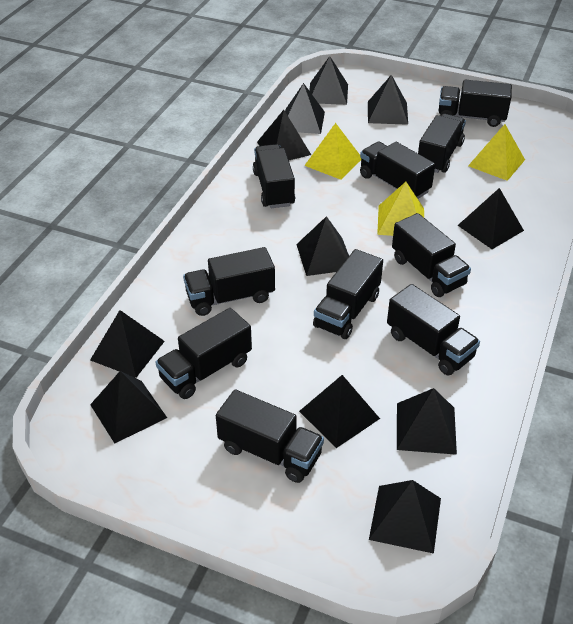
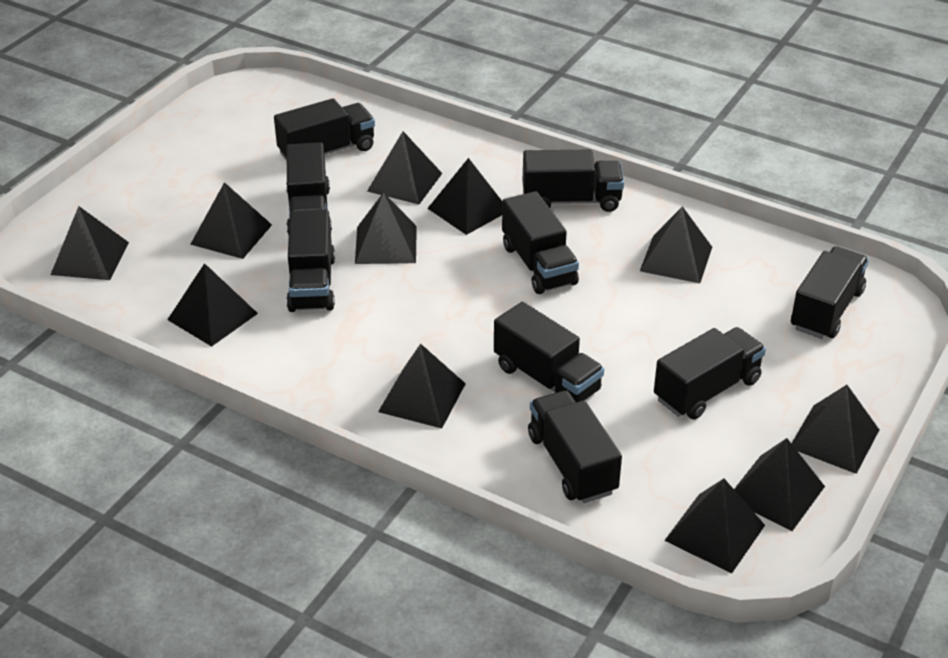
black truck: 10 -> 9
yellow pyramid: 3 -> 0

